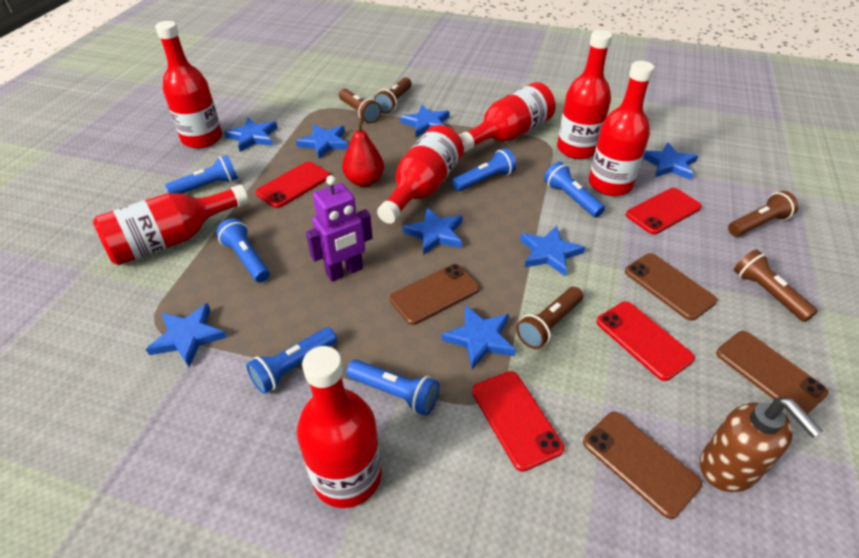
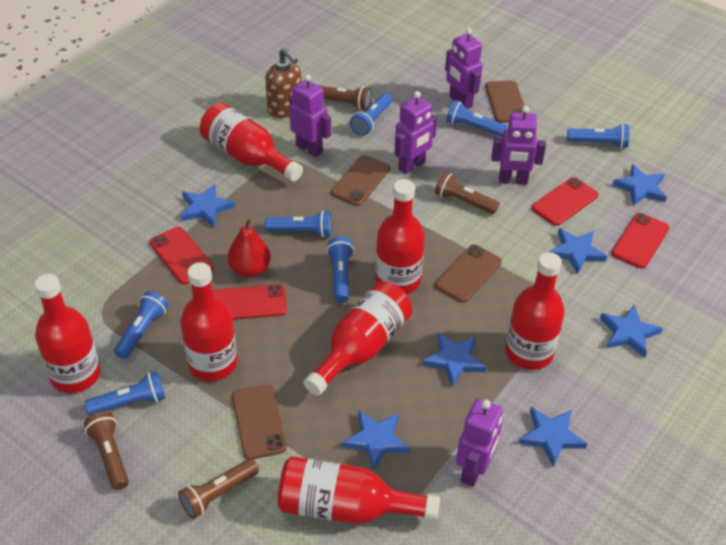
blue flashlight: 6 -> 7
blue star: 8 -> 7
brown flashlight: 5 -> 4
purple robot: 1 -> 5

